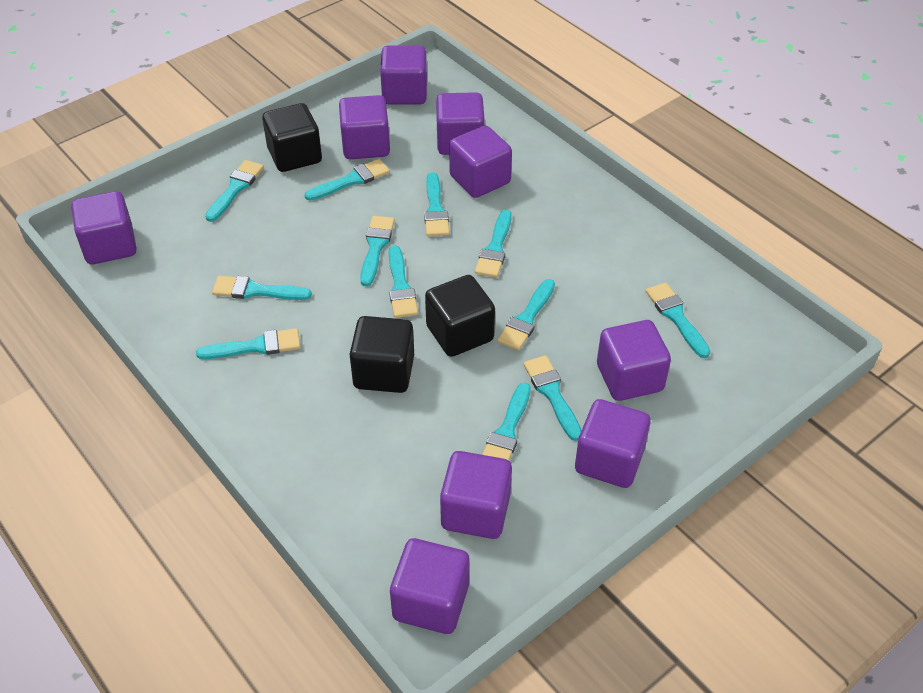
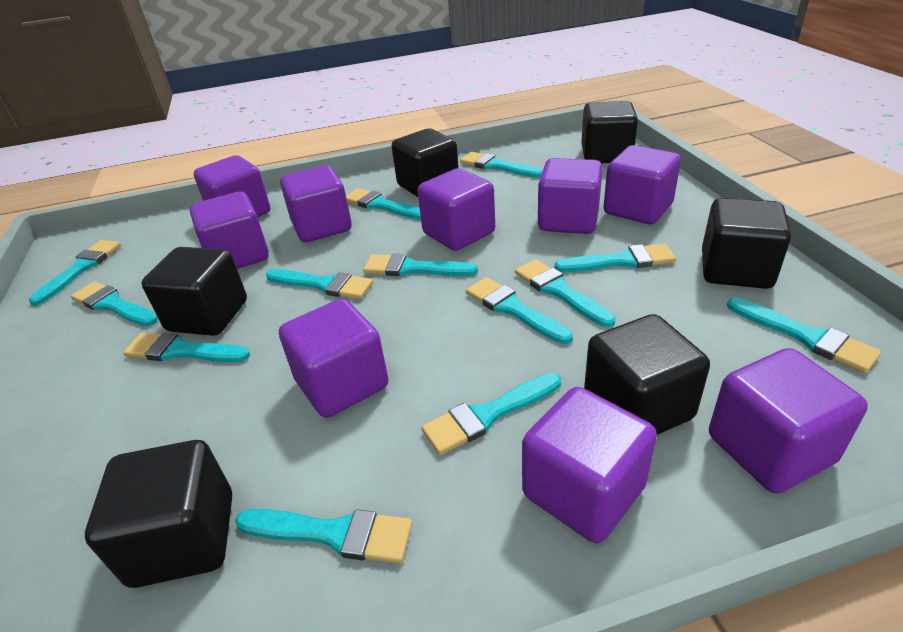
black cube: 3 -> 6
turquoise brush: 12 -> 13

